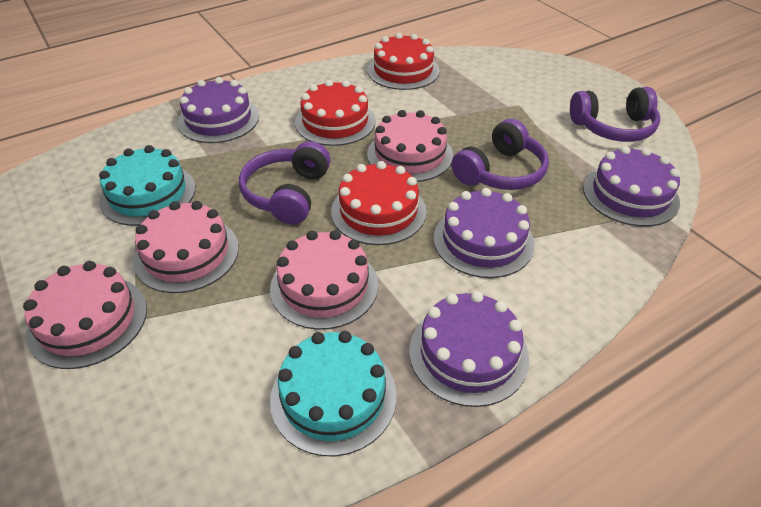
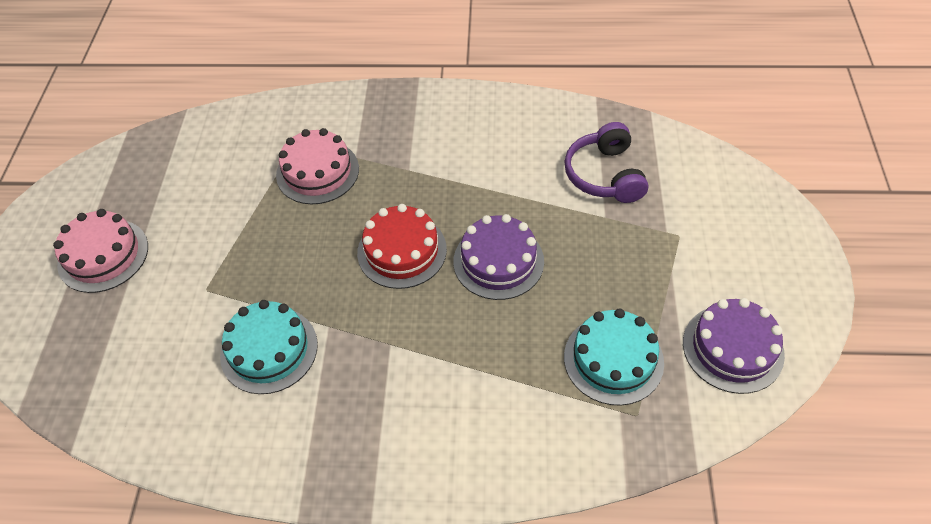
pink cake: 4 -> 2
purple cake: 4 -> 2
purple headphones: 3 -> 1
red cake: 3 -> 1

